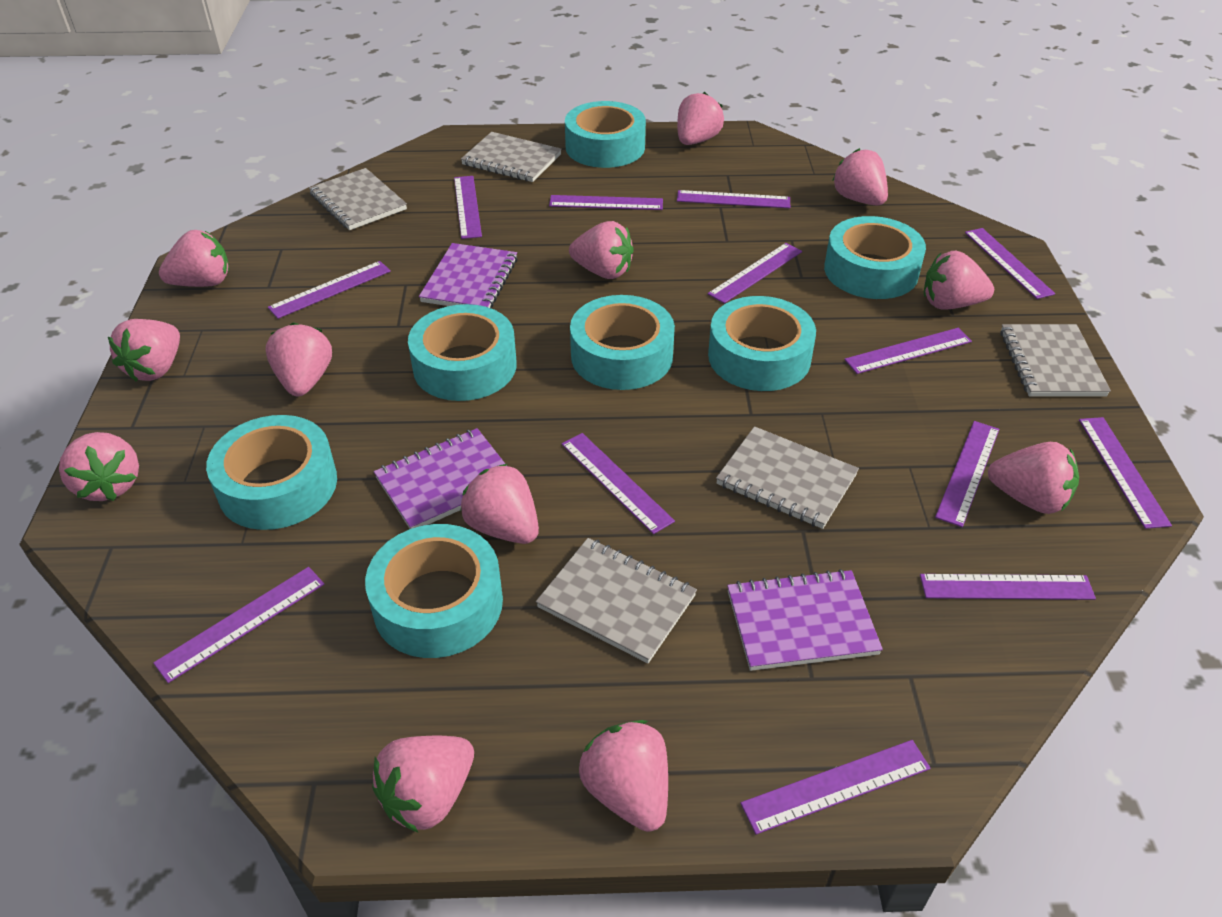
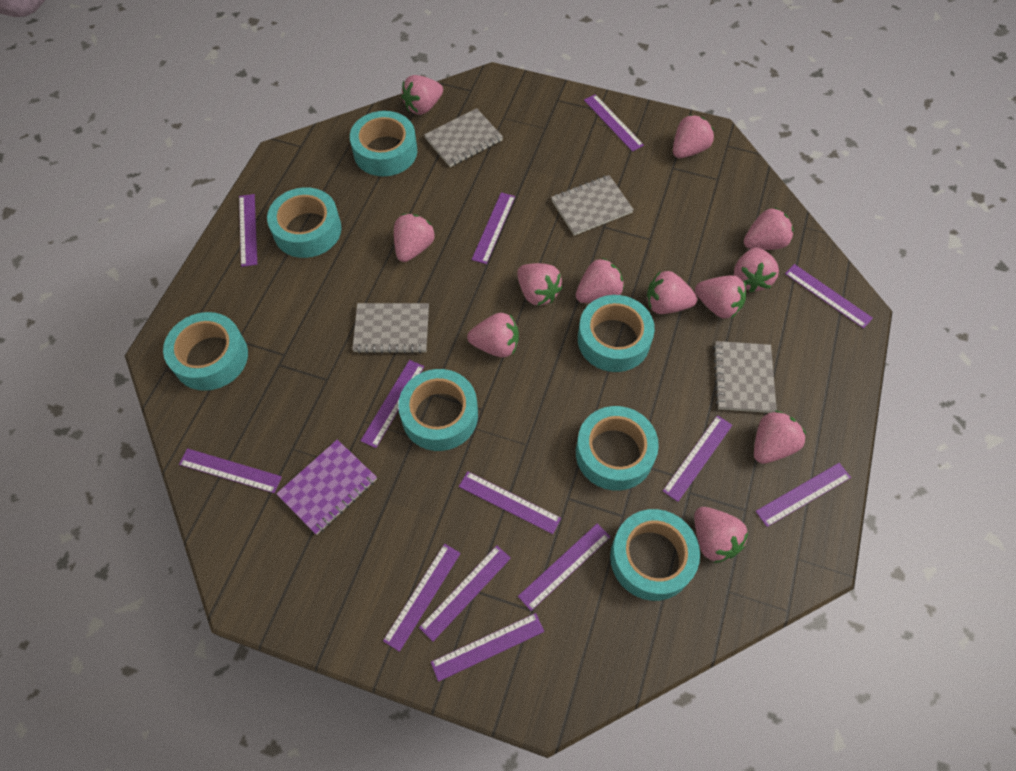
grey notebook: 5 -> 4
purple notebook: 3 -> 1

